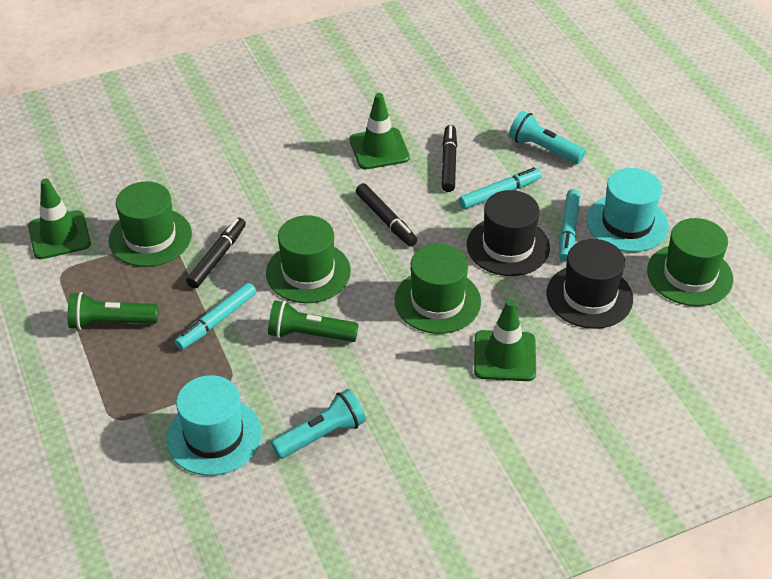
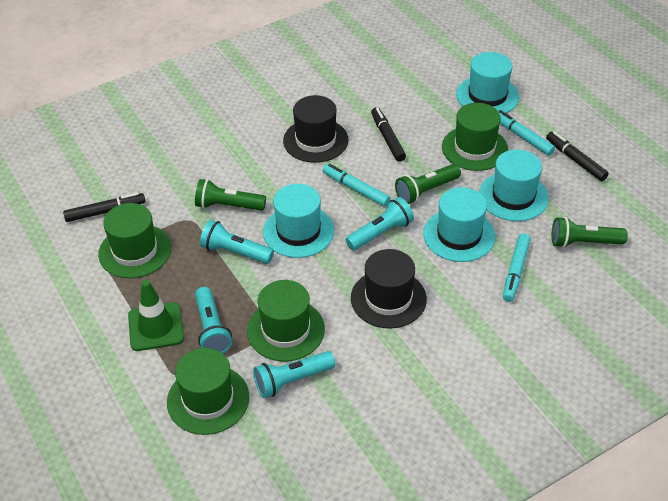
green flashlight: 2 -> 3
green traffic cone: 3 -> 1
turquoise flashlight: 2 -> 4
turquoise hat: 2 -> 4

